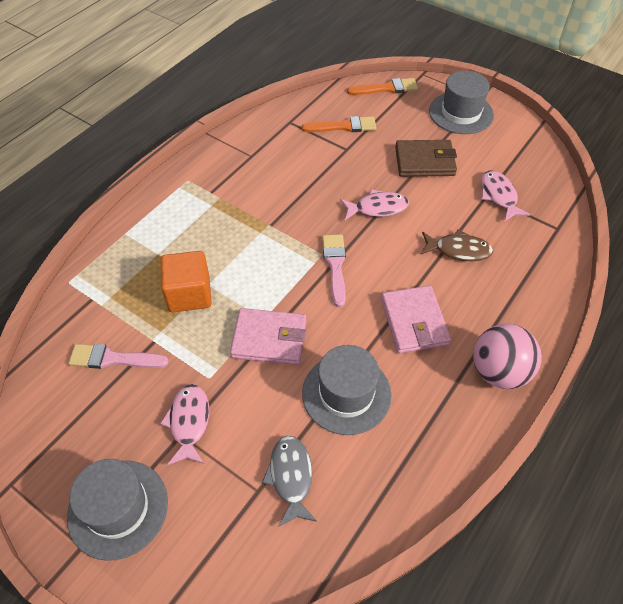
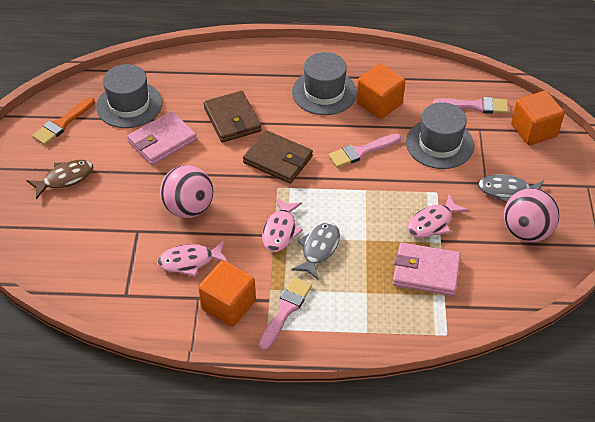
brown wallet: 1 -> 2
grey fish: 1 -> 2
orange brush: 2 -> 1
orange cube: 1 -> 3
pink ball: 1 -> 2
pink brush: 2 -> 3

